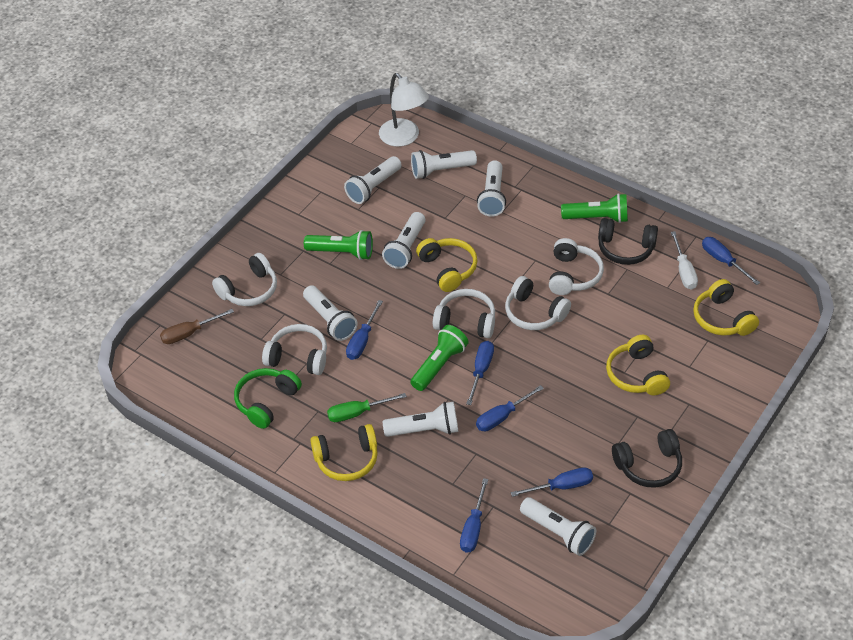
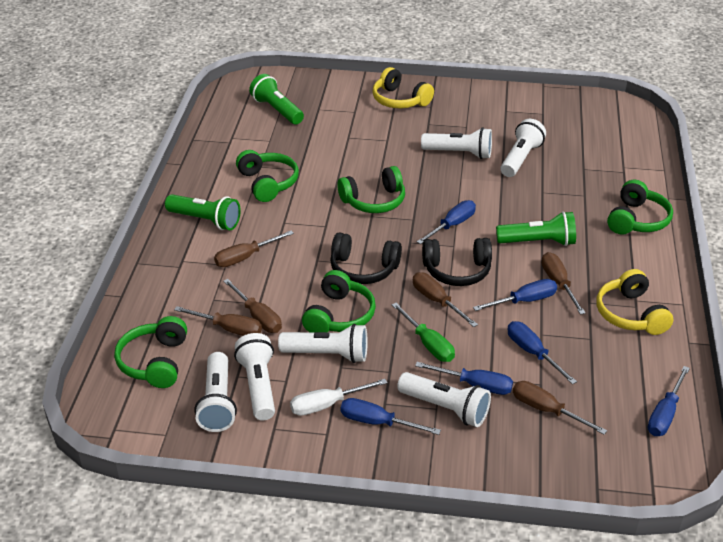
brown screwdriver: 1 -> 6
green headphones: 1 -> 5
white flashlight: 7 -> 6
white headphones: 5 -> 0
white lamp: 1 -> 0
yellow headphones: 4 -> 2

